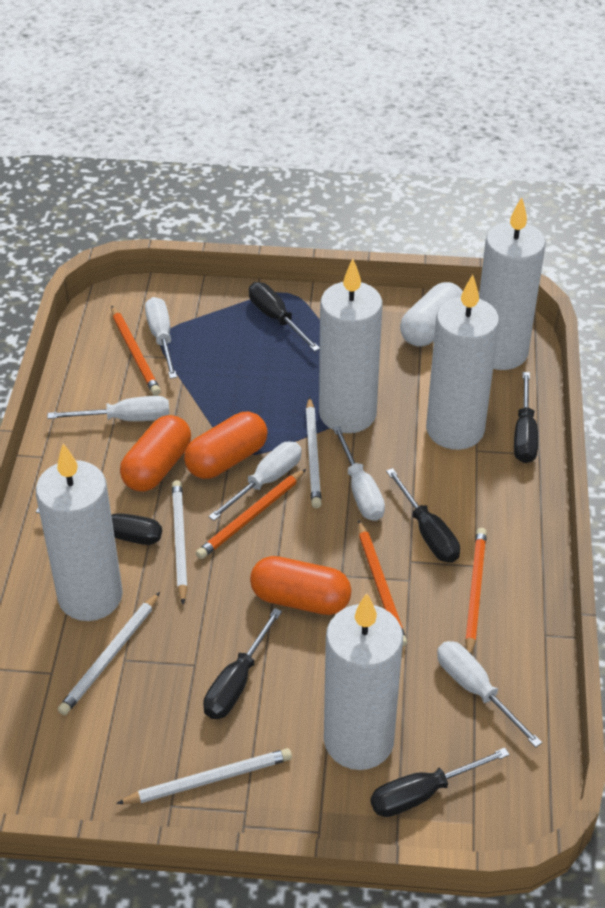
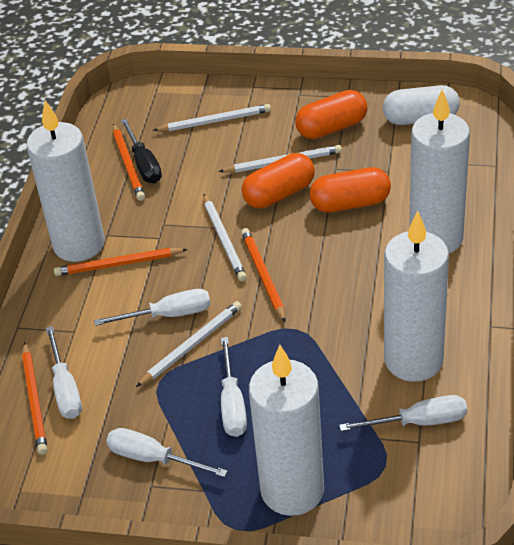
black screwdriver: 6 -> 1
white candle: 5 -> 4

